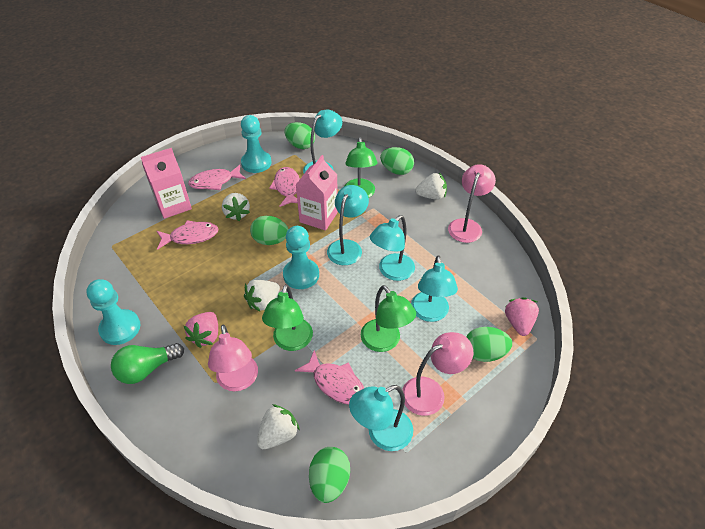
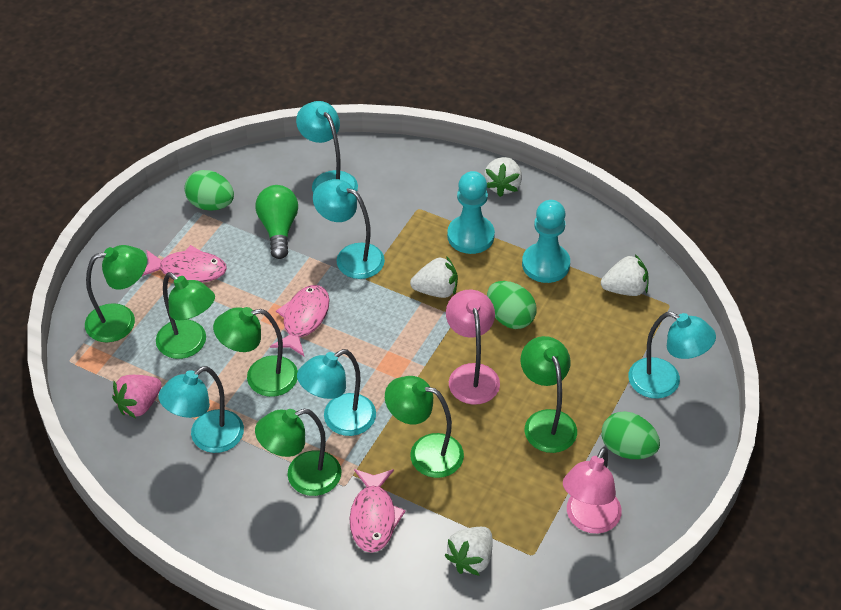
green egg: 5 -> 3
green lamp: 3 -> 6
pink carton: 2 -> 0
pink fish: 4 -> 3
pink lamp: 3 -> 2
pink strawberry: 2 -> 1
turquoise pawn: 3 -> 2

